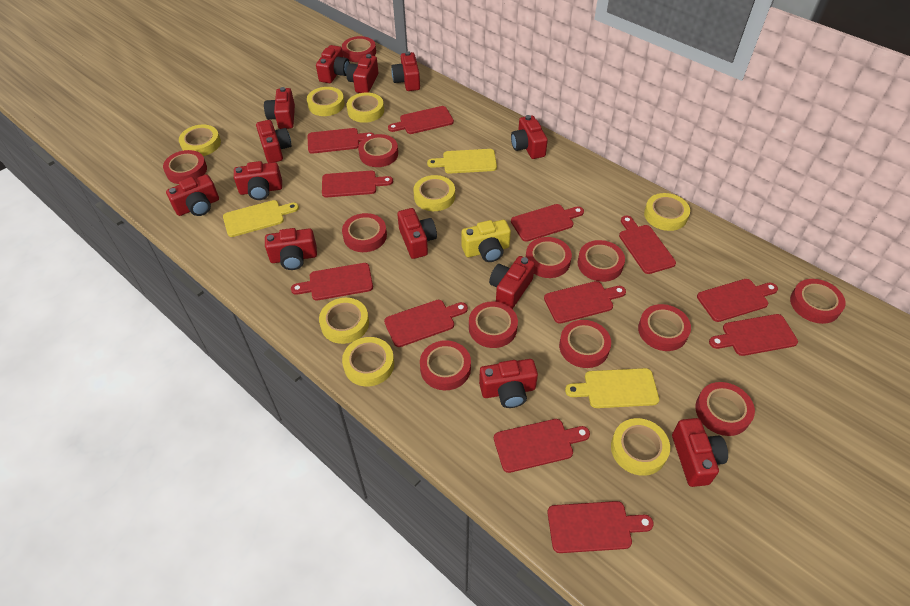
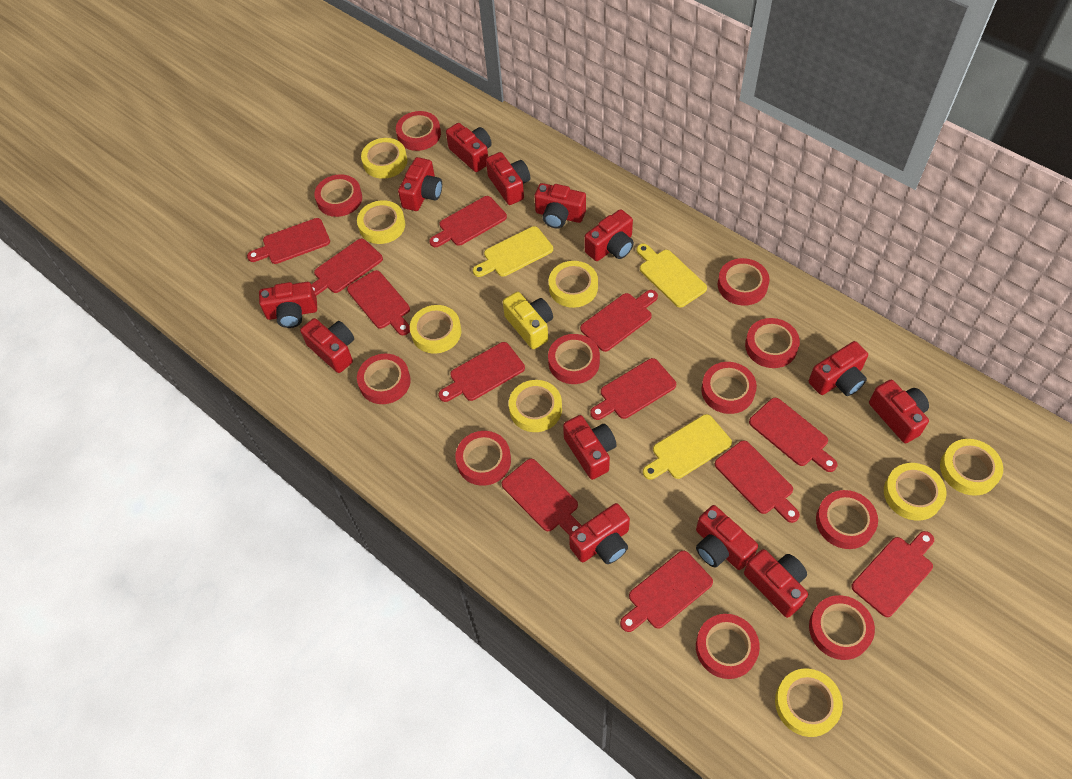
red tape: 12 -> 11

